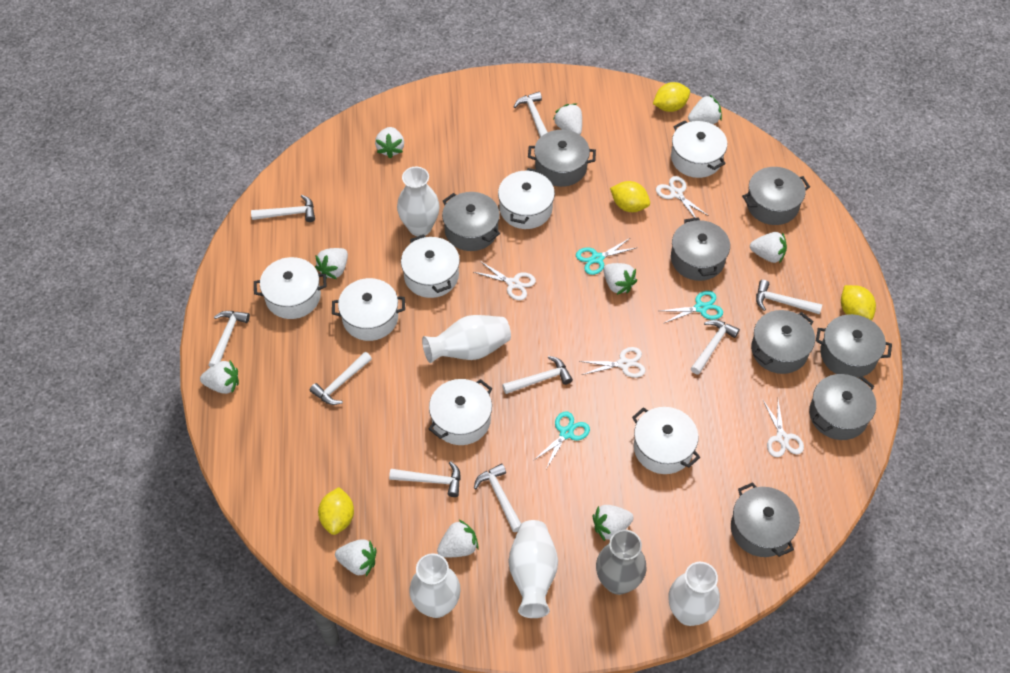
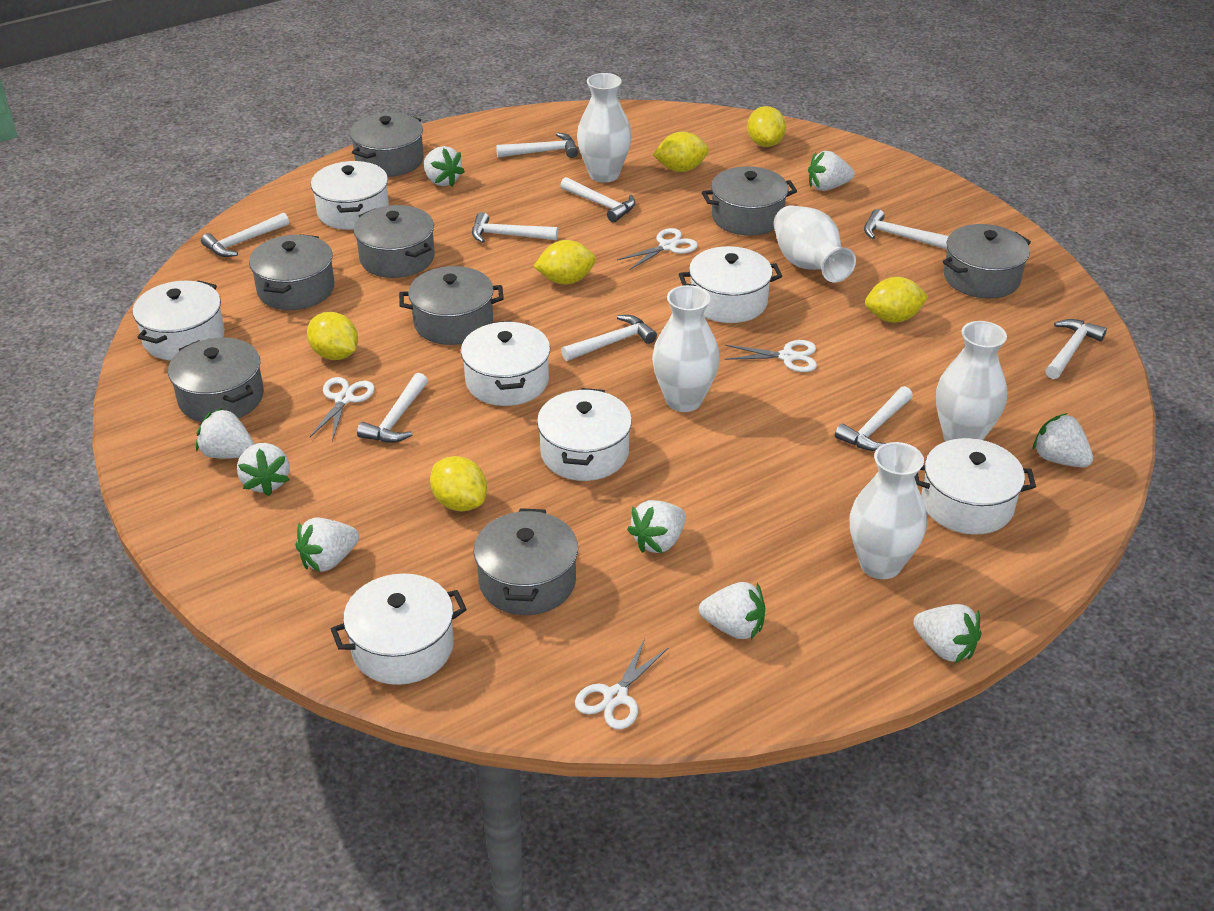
grey vase: 1 -> 0
turquoise scissors: 3 -> 0
white strawberry: 10 -> 9
yellow lemon: 4 -> 6

